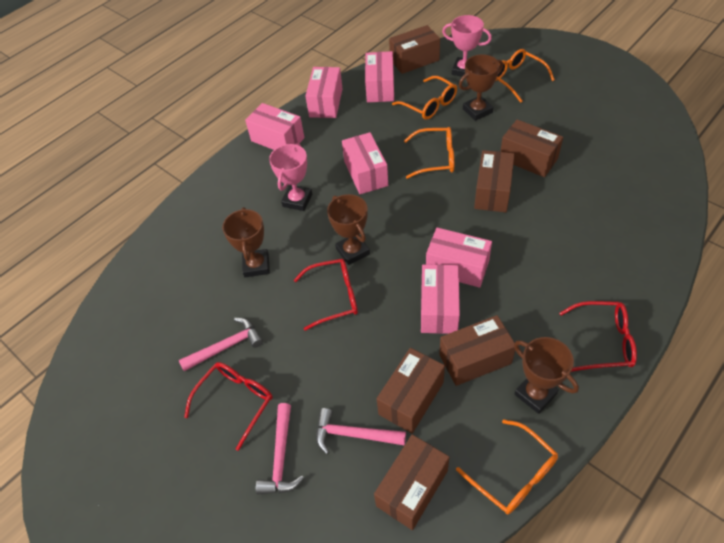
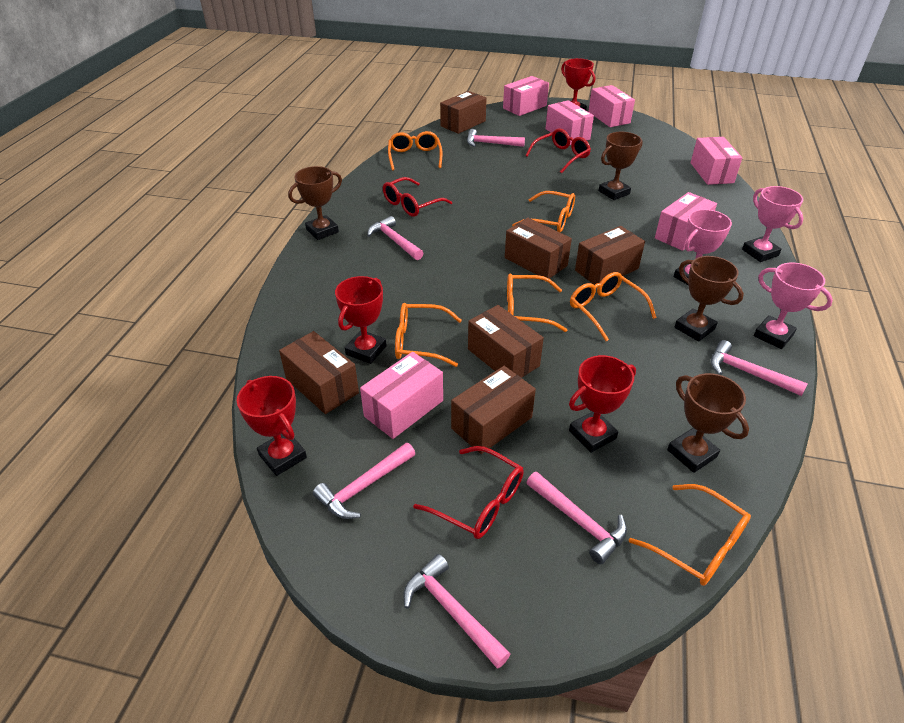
orange glasses: 4 -> 6
pink hammer: 3 -> 6
pink trophy: 2 -> 3
red trophy: 0 -> 4

